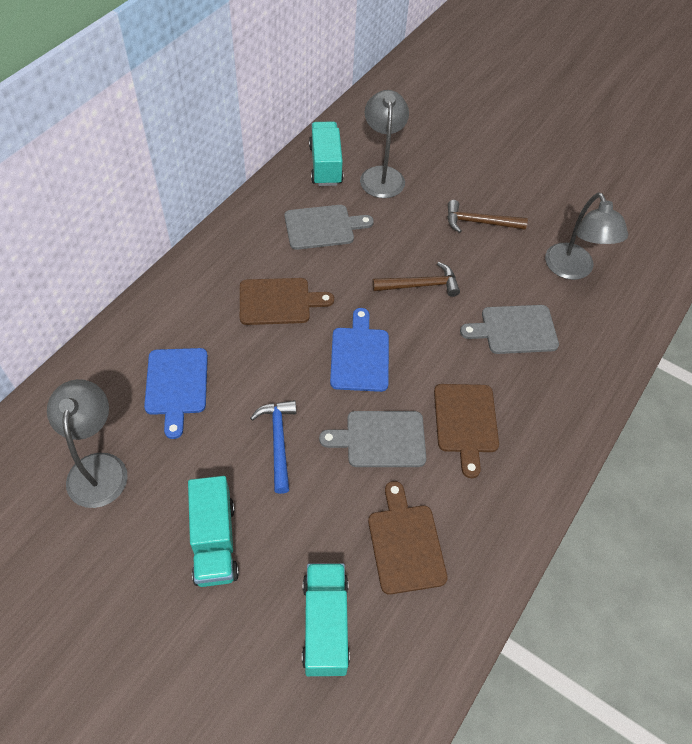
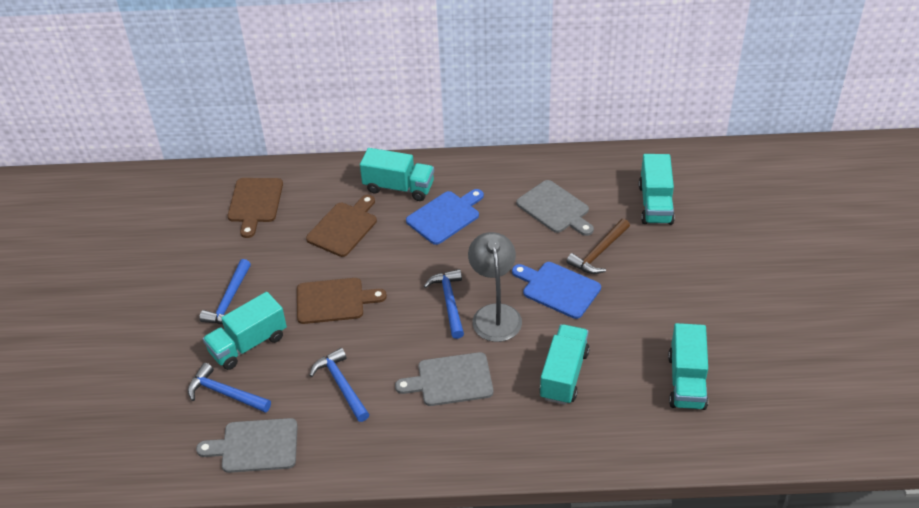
blue hammer: 1 -> 4
brown hammer: 2 -> 1
grey lamp: 3 -> 1
turquoise truck: 3 -> 5

